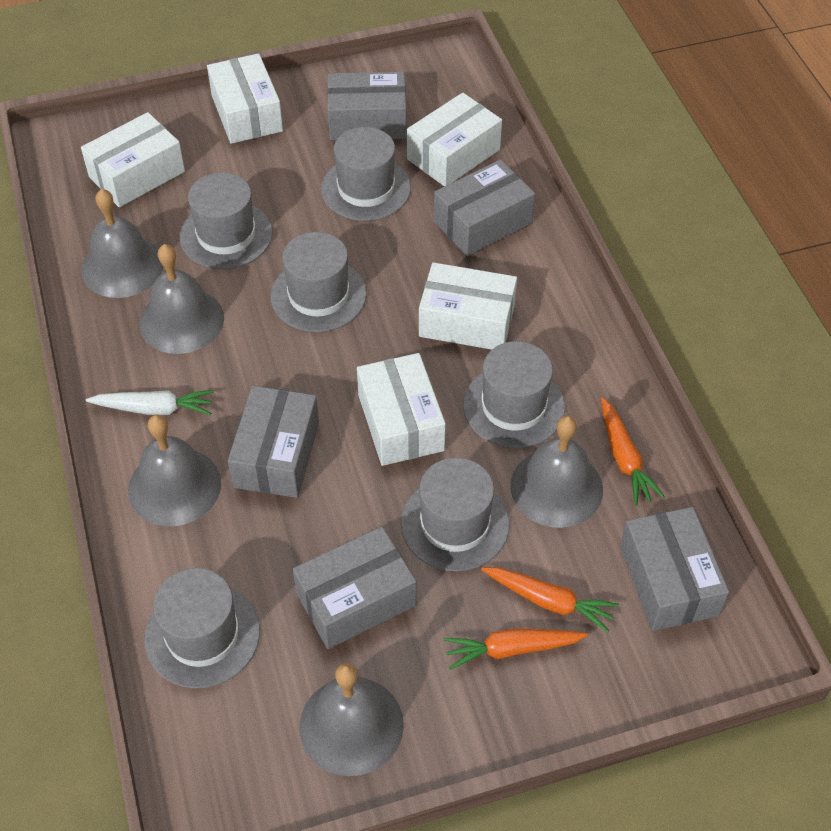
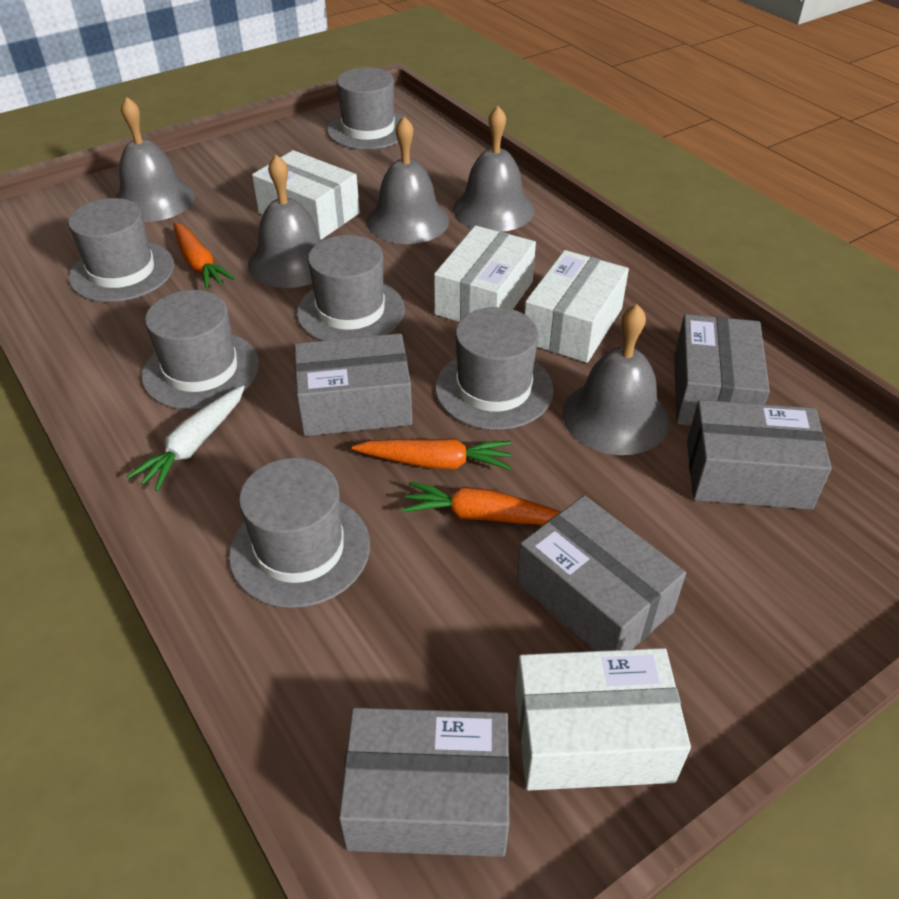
white box: 5 -> 4

